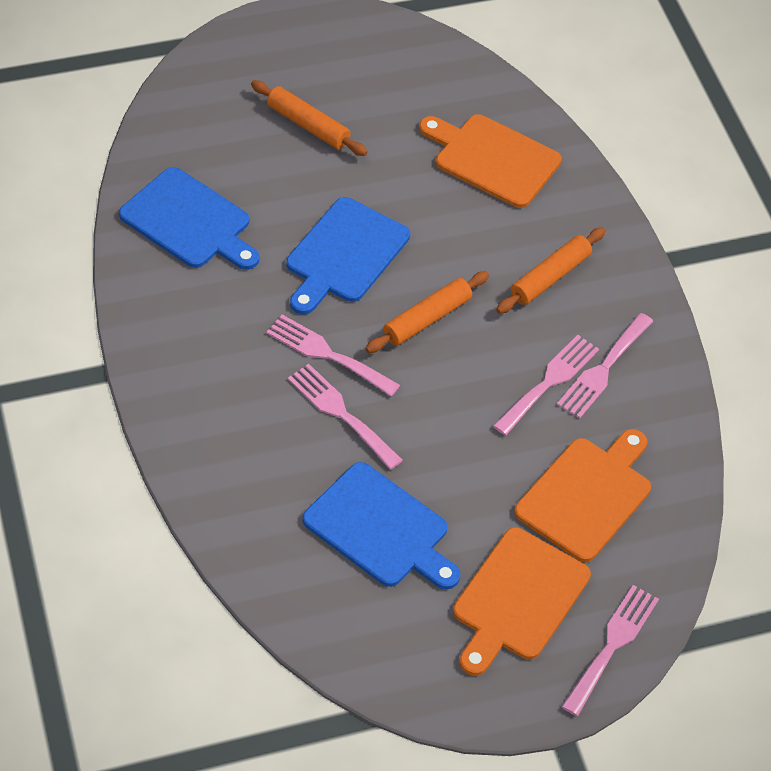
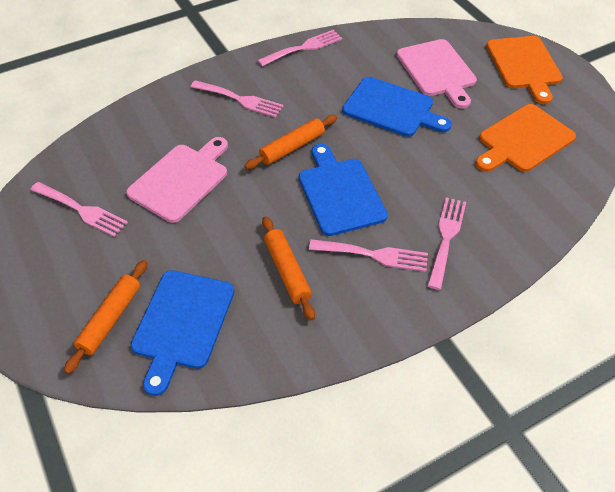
orange cutting board: 3 -> 2
pink cutting board: 0 -> 2

